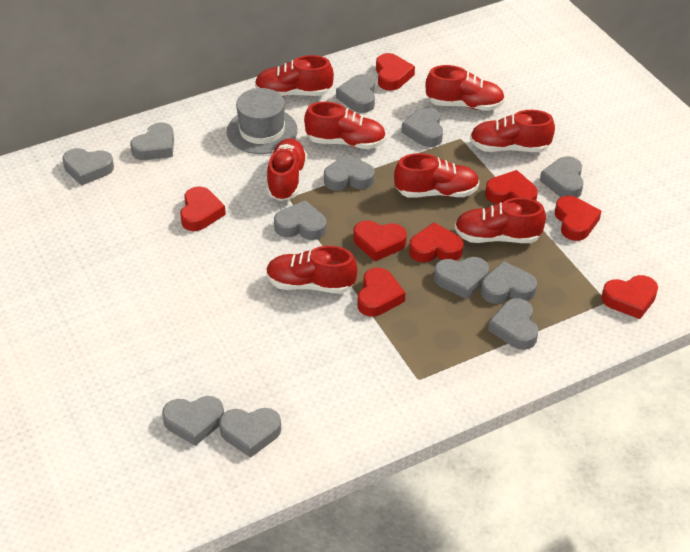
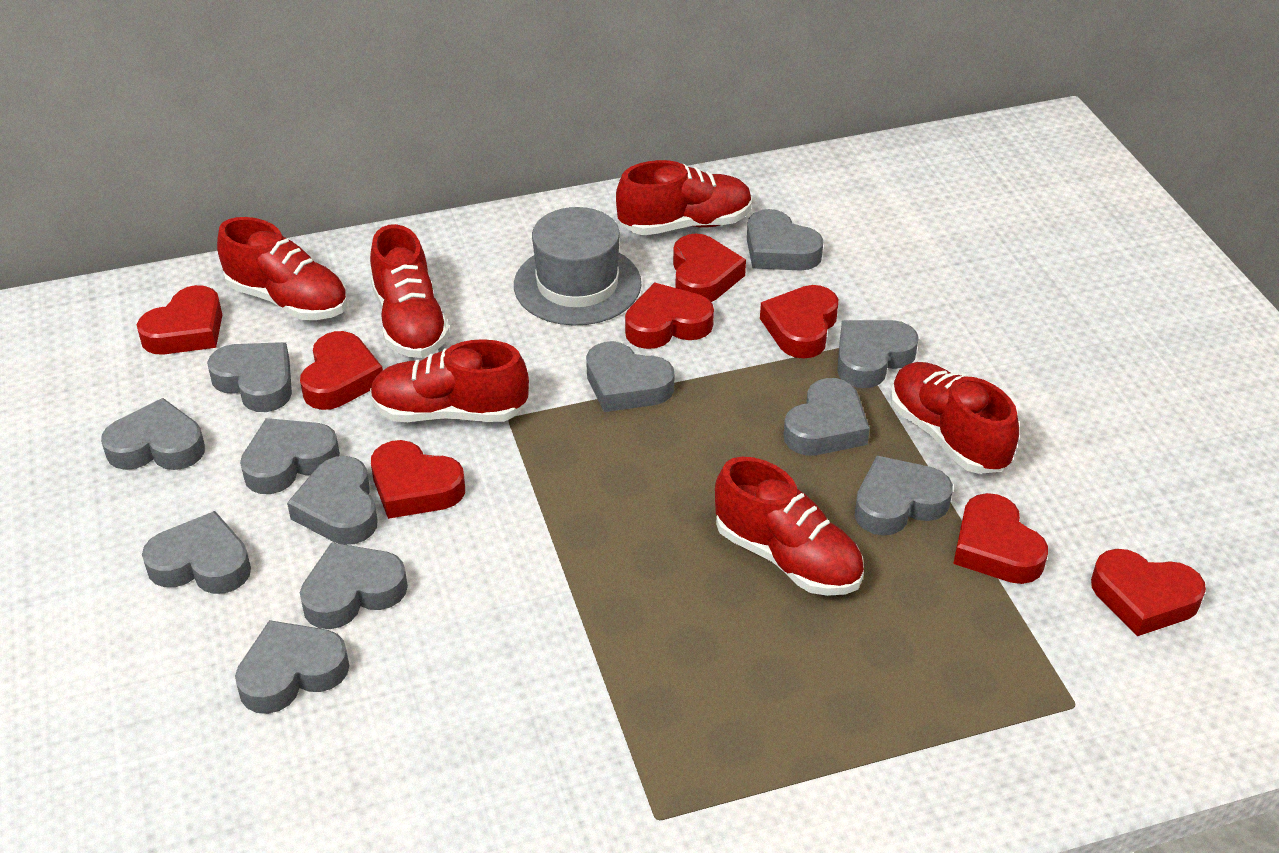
red shoe: 8 -> 6

